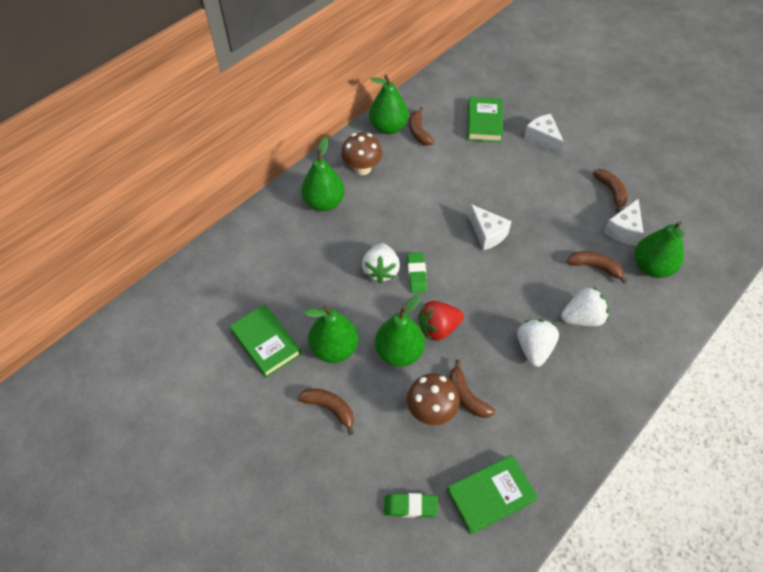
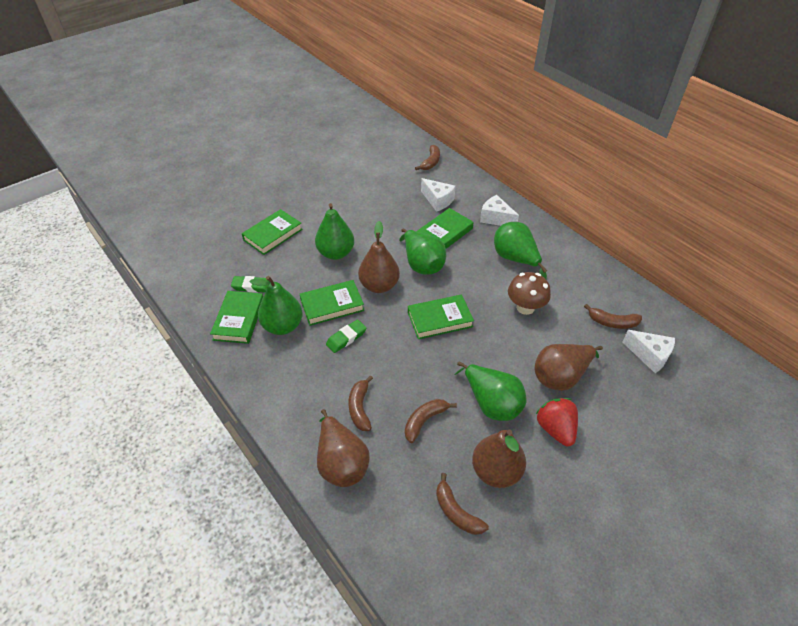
brown mushroom: 2 -> 1
brown pear: 0 -> 4
green book: 3 -> 5
white strawberry: 3 -> 0

